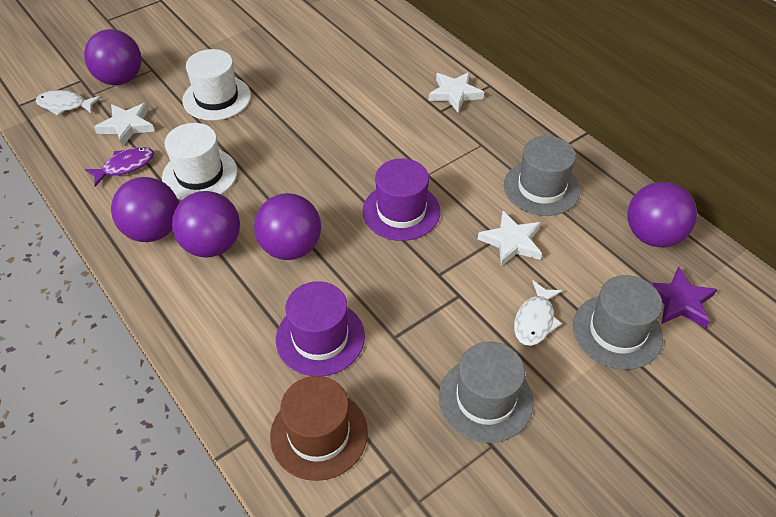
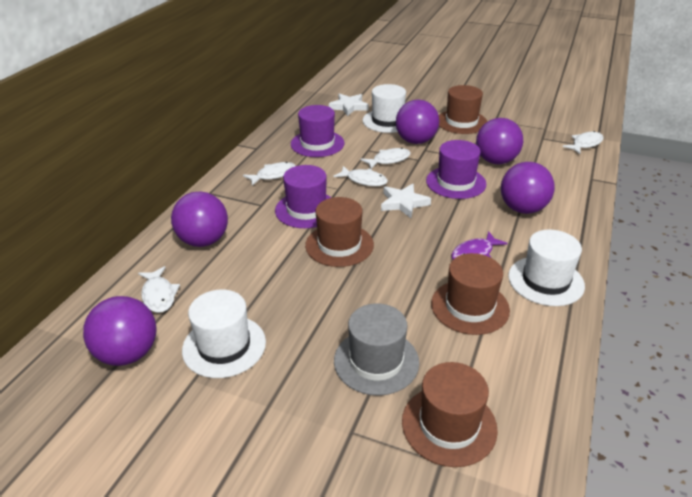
brown hat: 1 -> 4
grey hat: 3 -> 1
purple hat: 2 -> 3
purple star: 1 -> 0
white fish: 2 -> 5
white hat: 2 -> 3
white star: 3 -> 2

